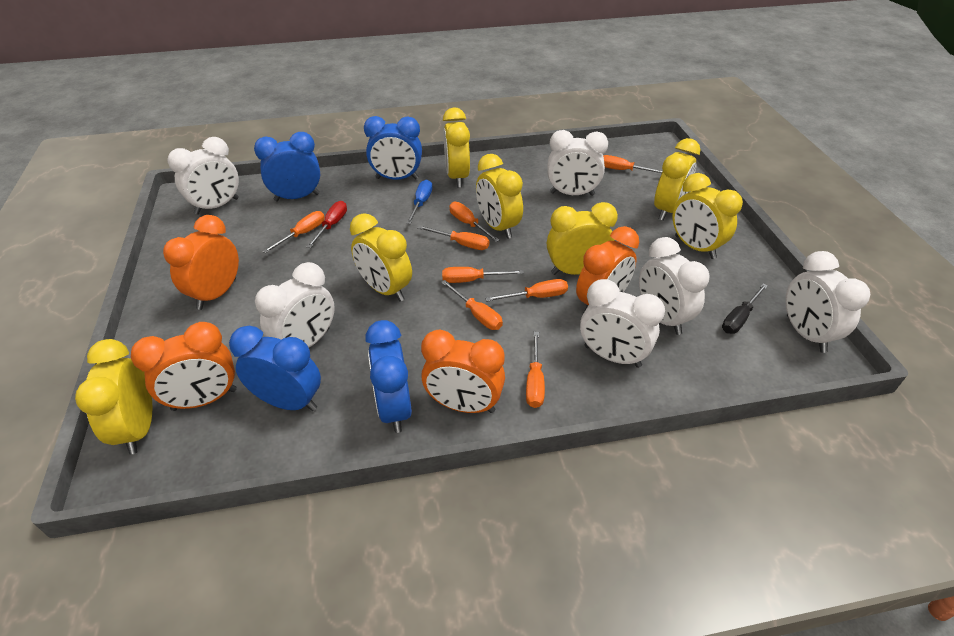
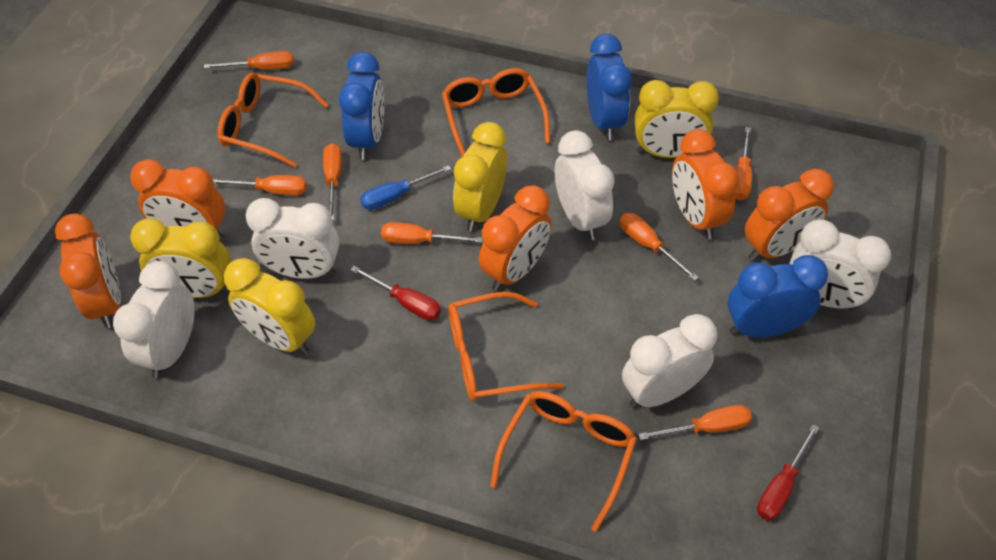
black screwdriver: 1 -> 0
blue clock: 4 -> 3
orange clock: 4 -> 5
orange glasses: 0 -> 4
orange screwdriver: 8 -> 7
red screwdriver: 1 -> 2
white clock: 6 -> 5
yellow clock: 7 -> 4

